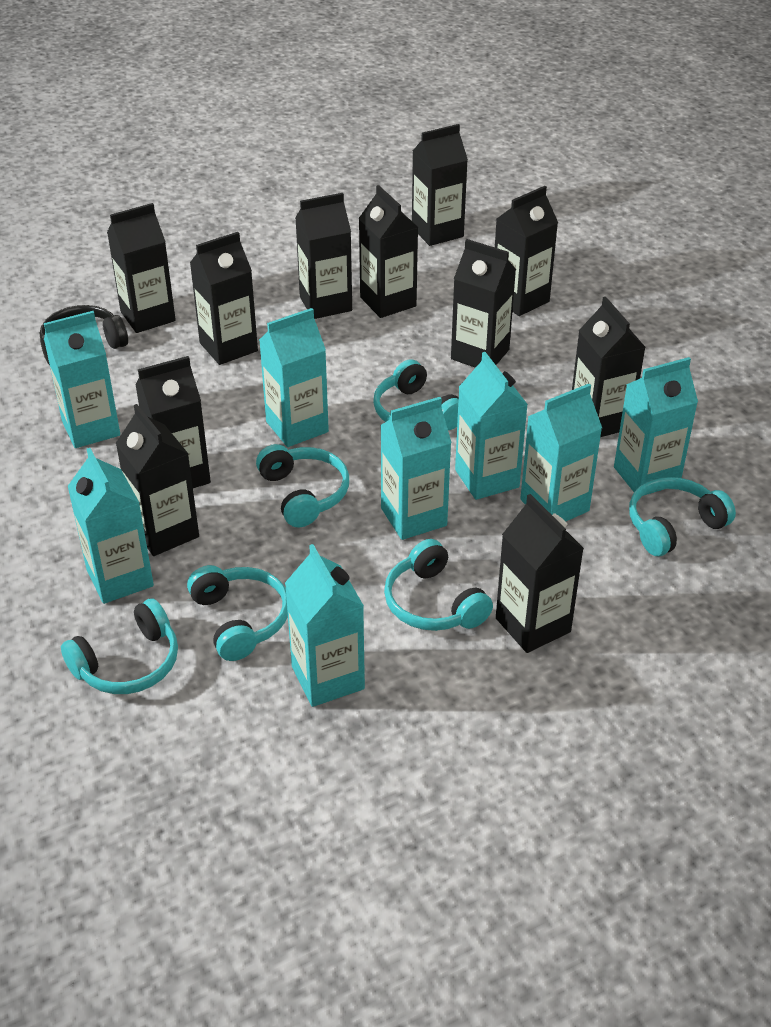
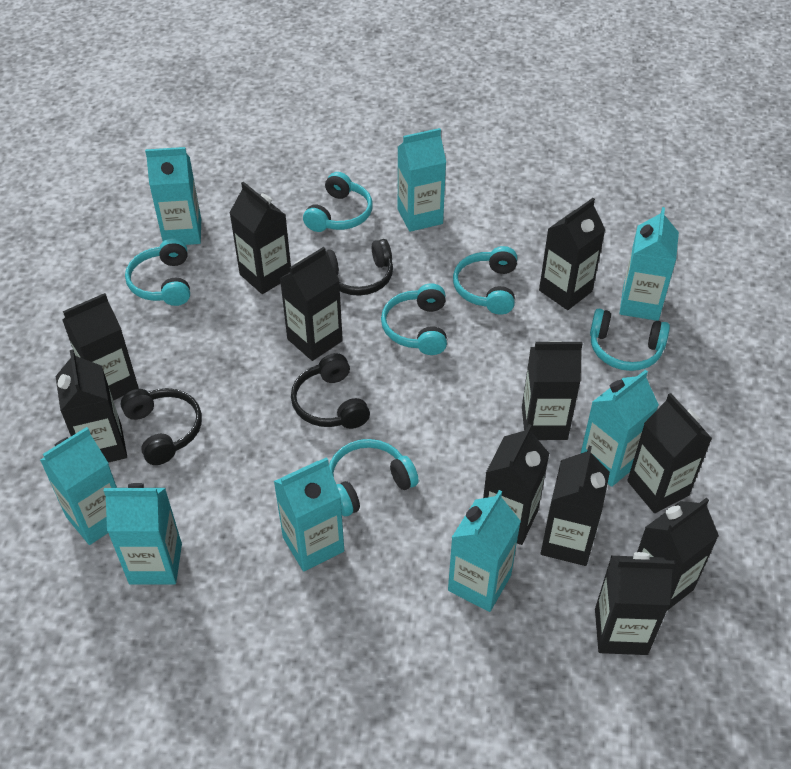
black headphones: 1 -> 3

